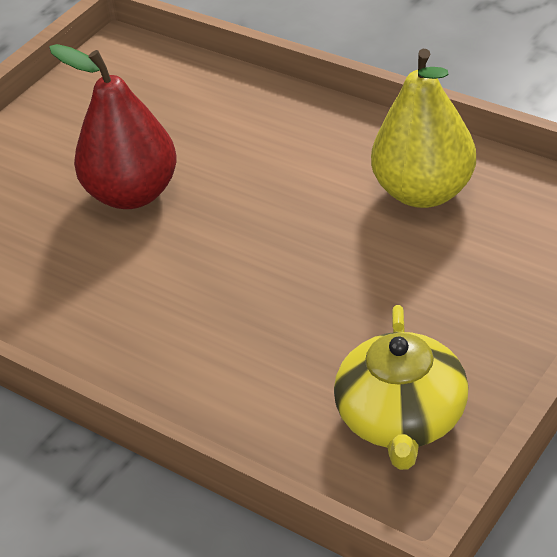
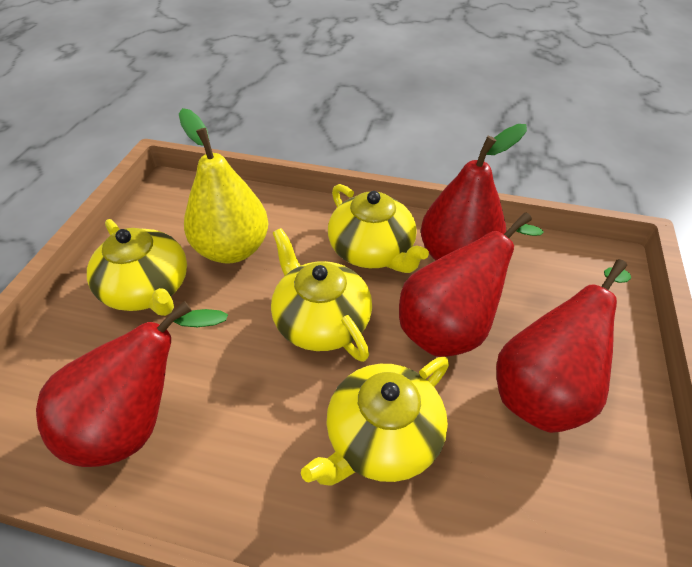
red pear: 1 -> 4
yellow teapot: 1 -> 4

